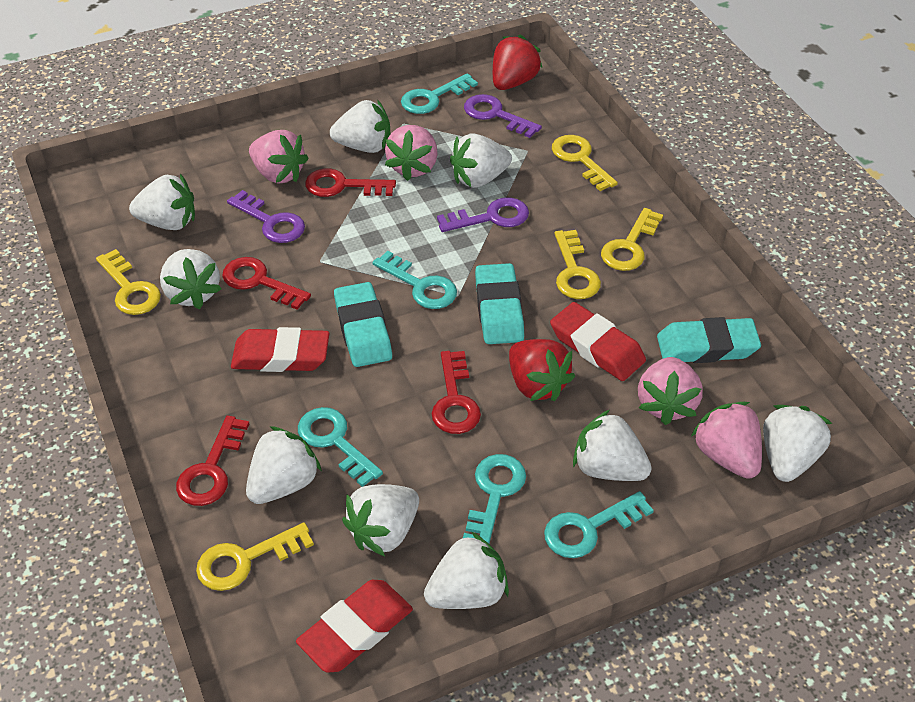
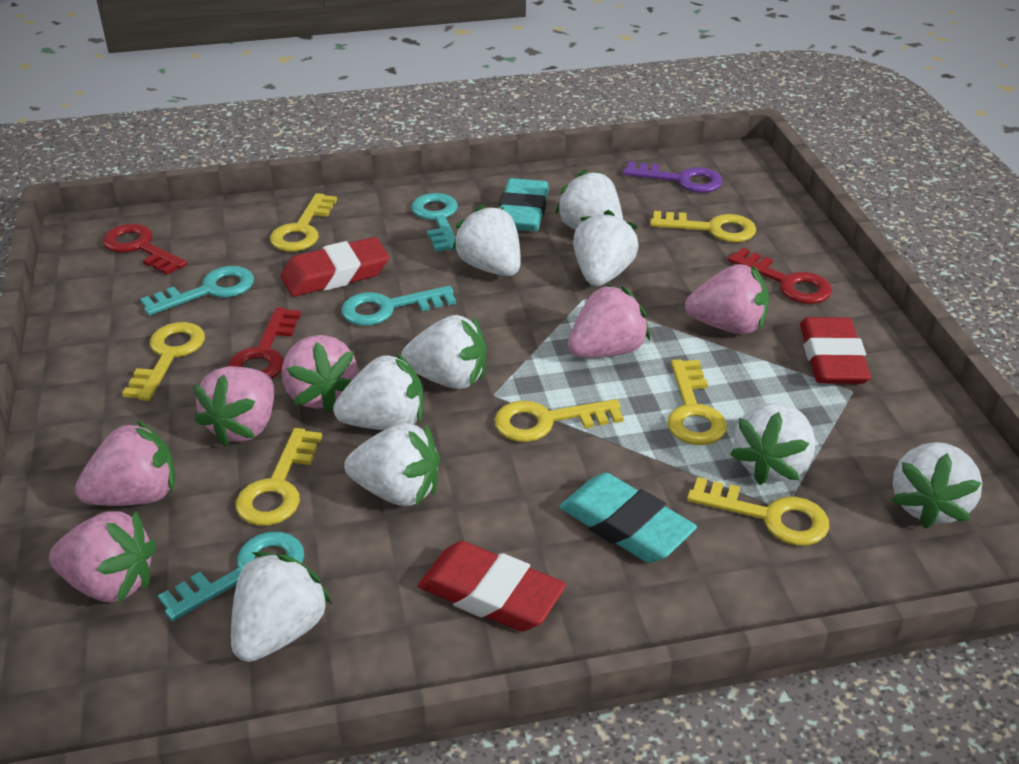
pink strawberry: 4 -> 6
purple key: 3 -> 1
red key: 4 -> 3
red strawberry: 2 -> 0
turquoise eraser: 3 -> 2
turquoise key: 5 -> 4
yellow key: 5 -> 7

